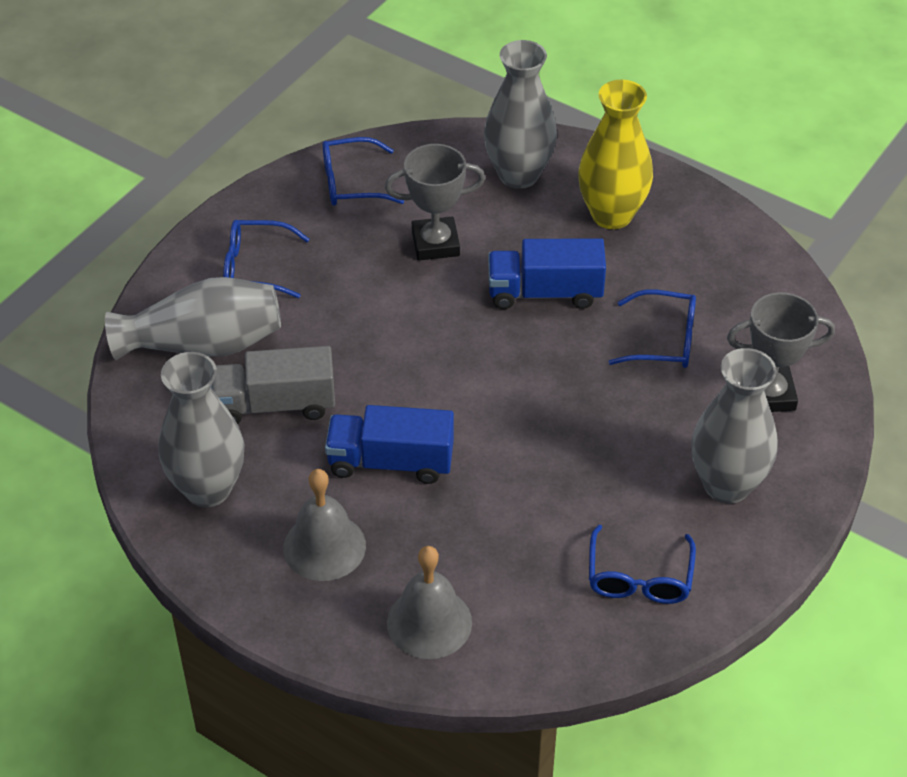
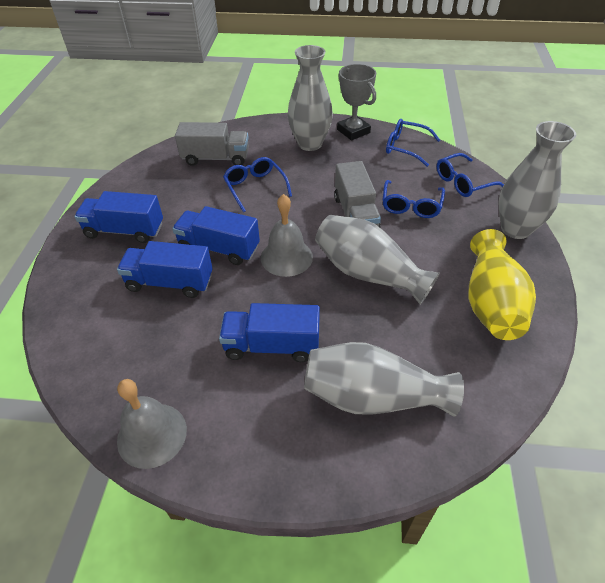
blue truck: 2 -> 4
grey trophy: 2 -> 1
grey truck: 1 -> 2

